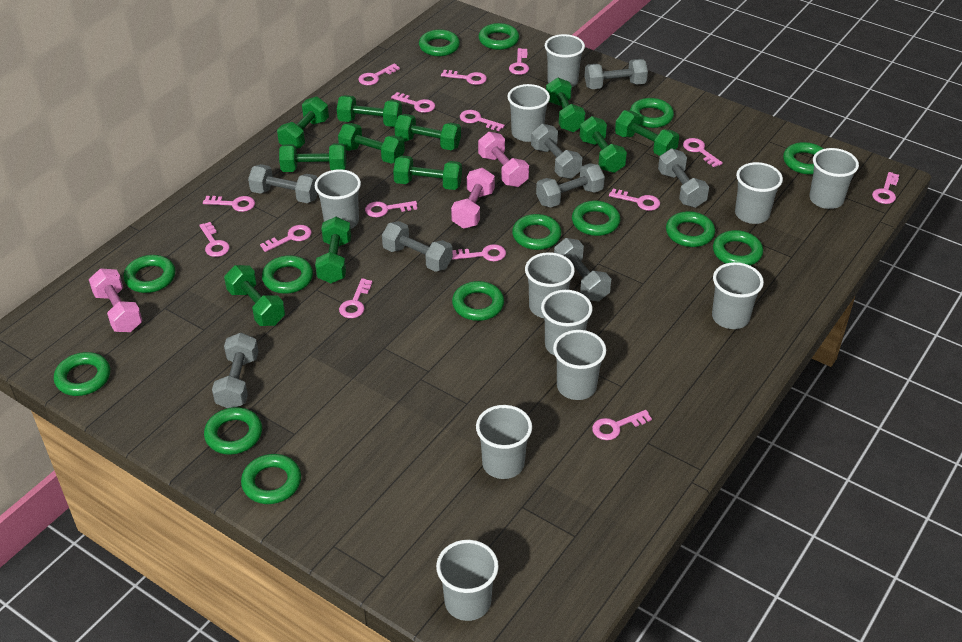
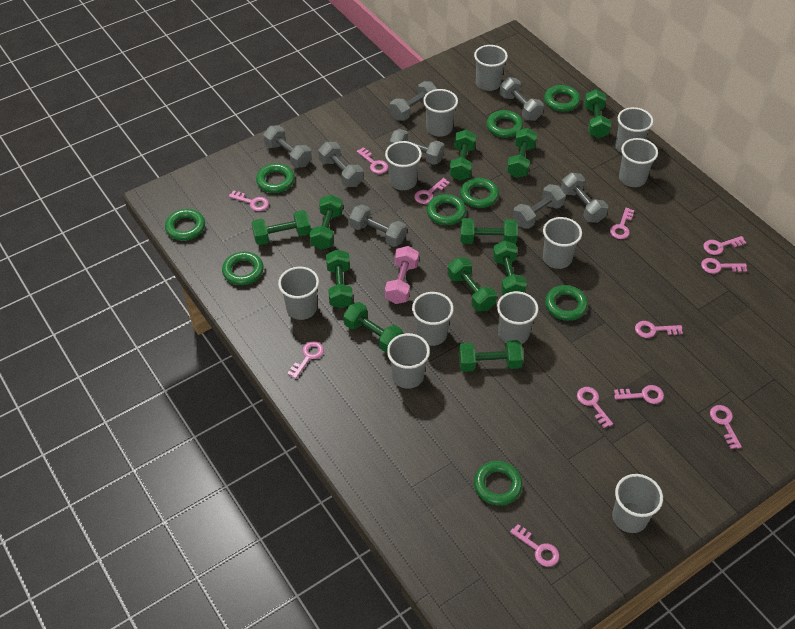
green ring: 14 -> 9
pink dumbbell: 3 -> 1
pink key: 15 -> 12

